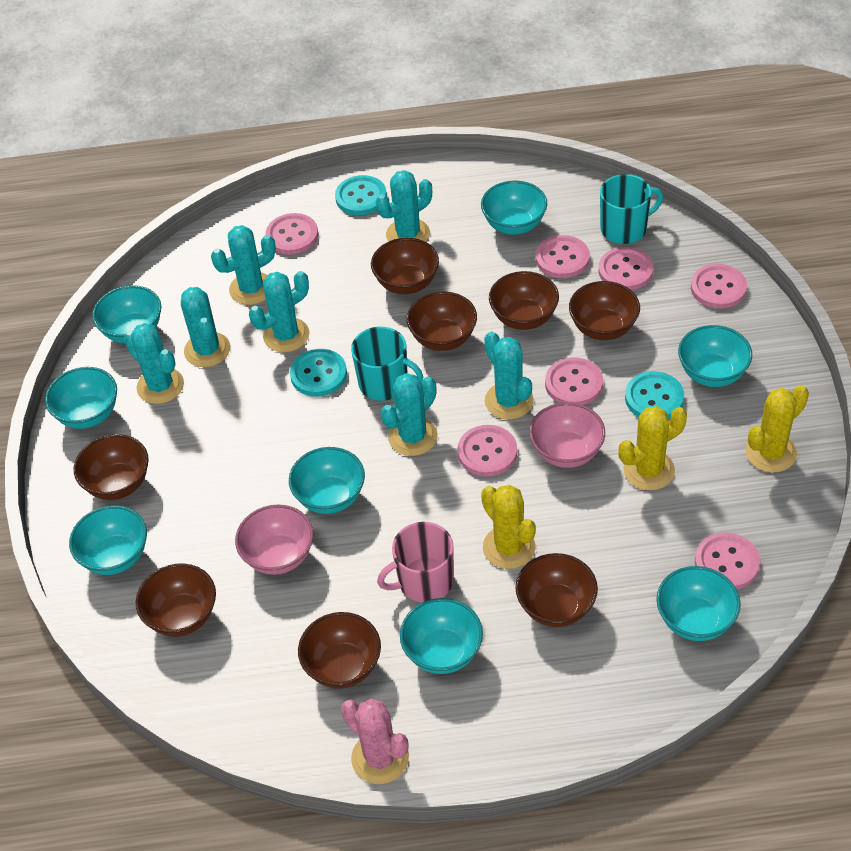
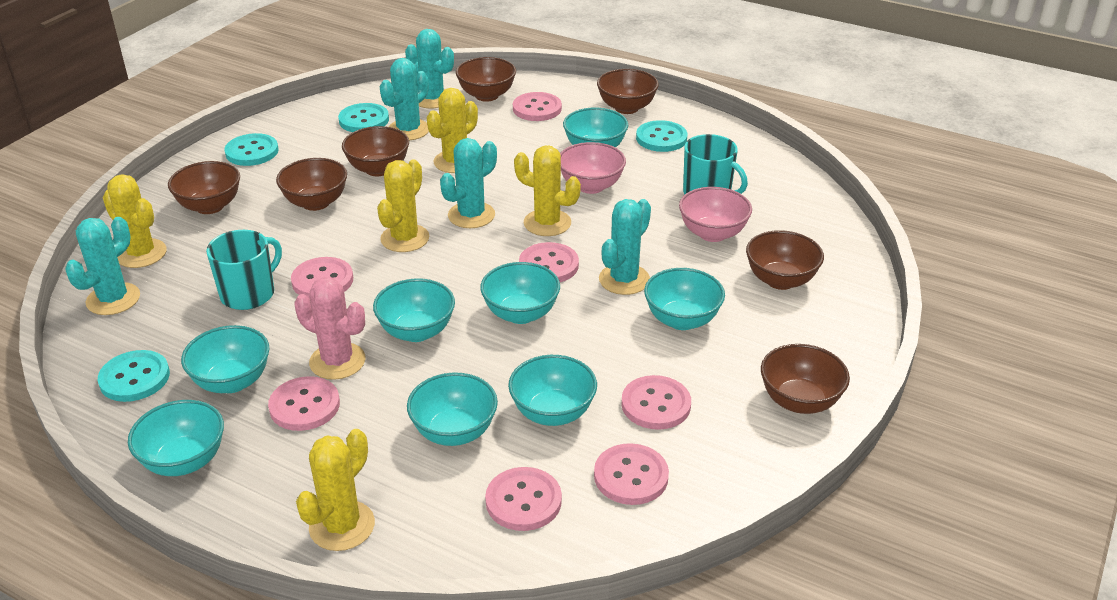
brown bowl: 8 -> 7
pink mug: 1 -> 0
turquoise button: 3 -> 4
turquoise cactus: 7 -> 5
yellow cactus: 3 -> 5

